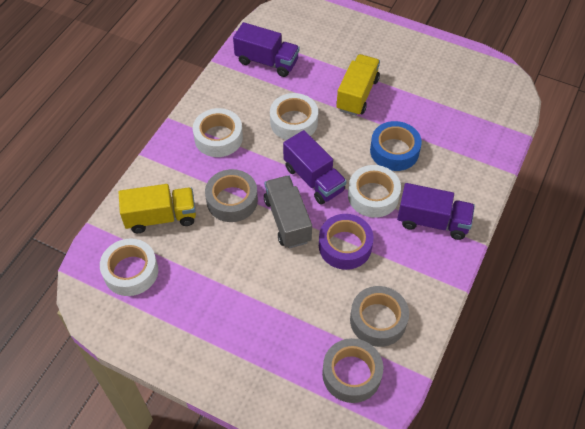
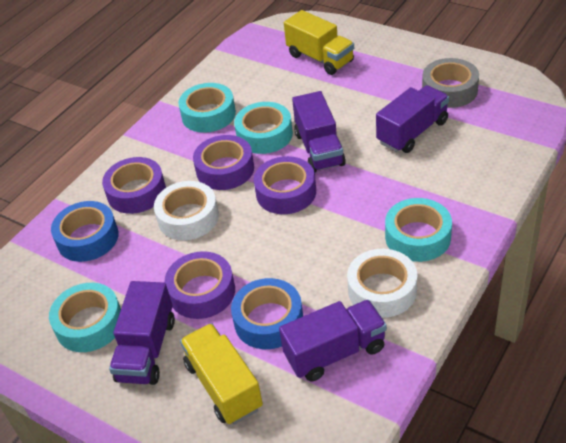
blue tape: 1 -> 2
grey tape: 3 -> 1
grey truck: 1 -> 0
purple tape: 1 -> 4
purple truck: 3 -> 4
turquoise tape: 0 -> 4
white tape: 4 -> 2

